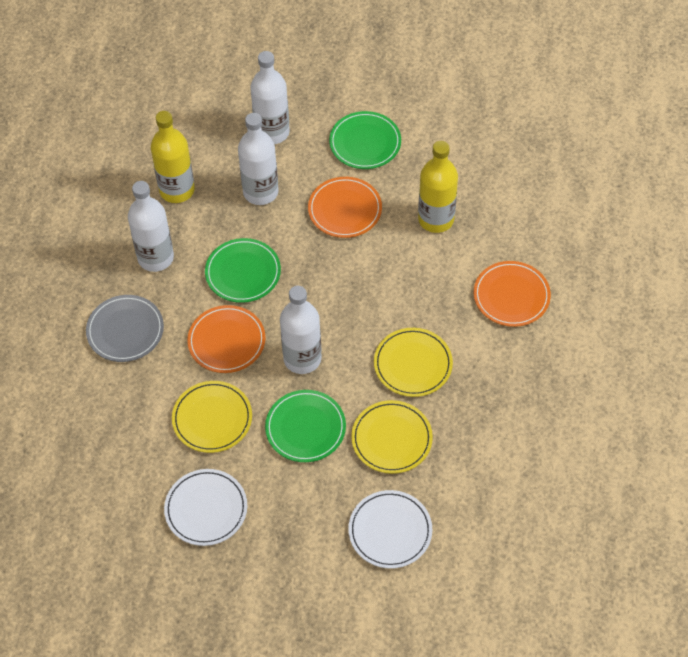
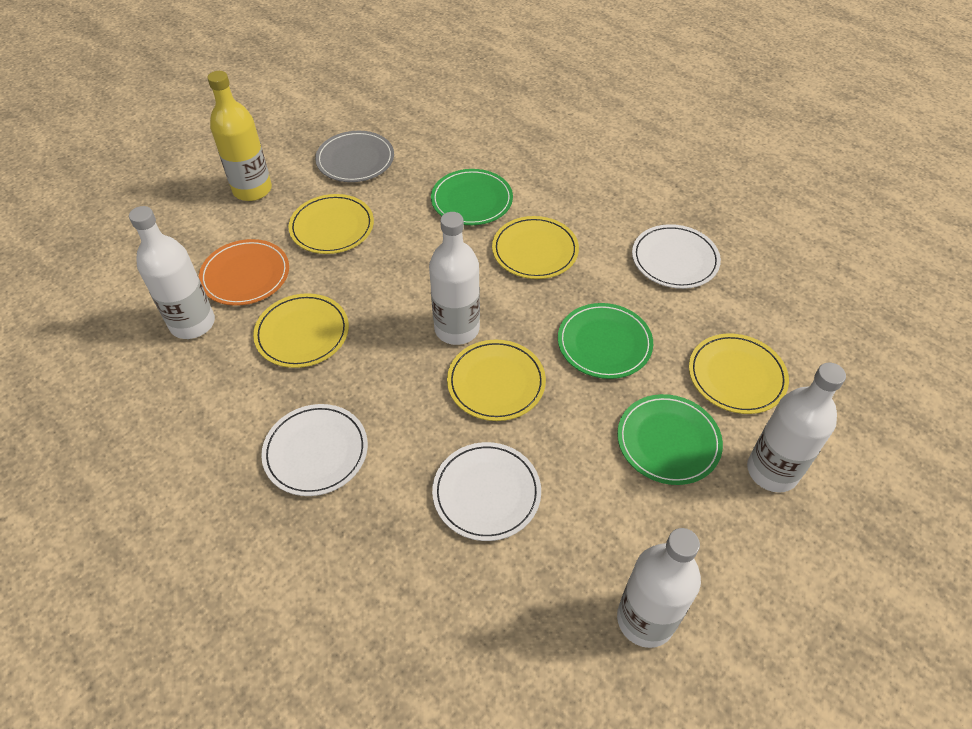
orange plate: 3 -> 1
white plate: 2 -> 3
yellow bottle: 2 -> 1
yellow plate: 3 -> 5

